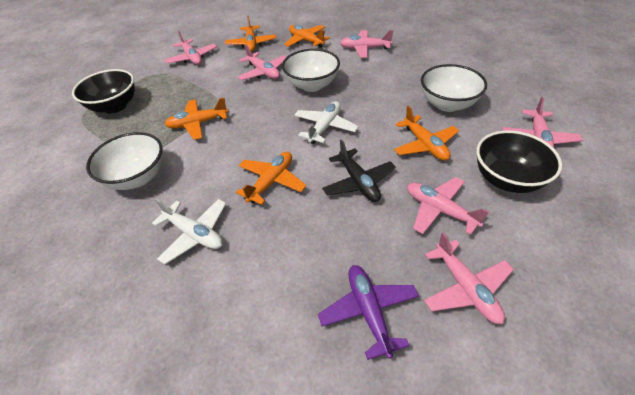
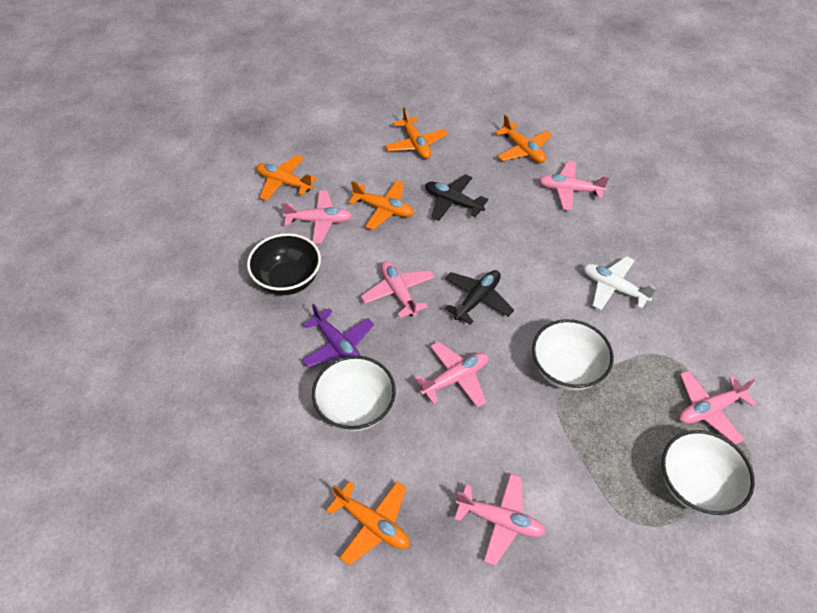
black bowl: 2 -> 1
black plane: 1 -> 2
white plane: 2 -> 1

